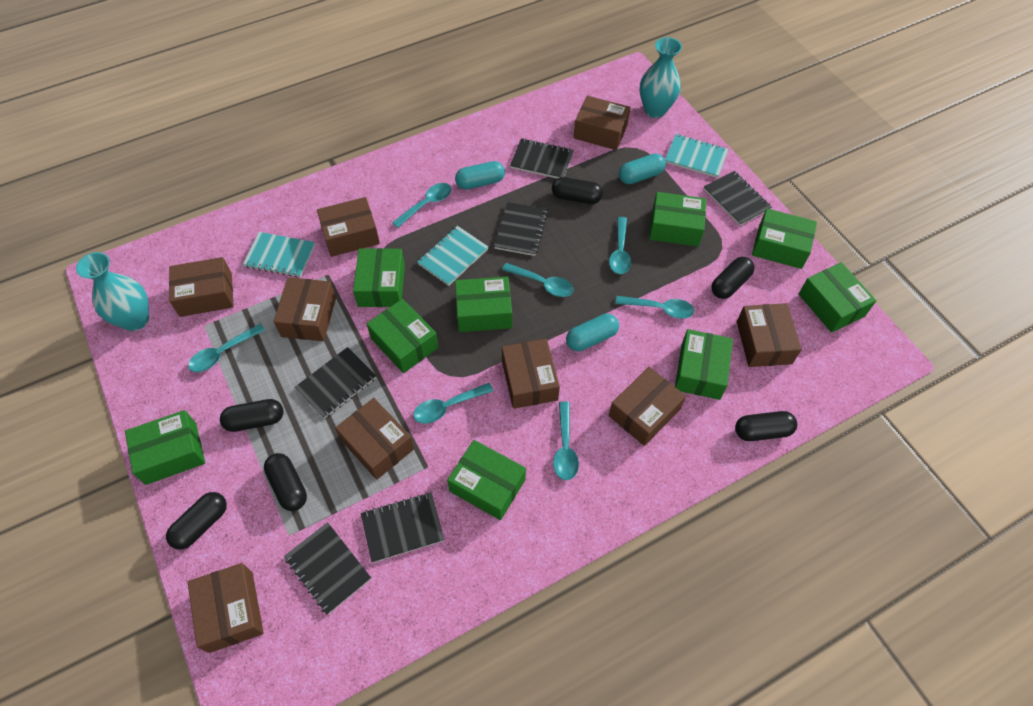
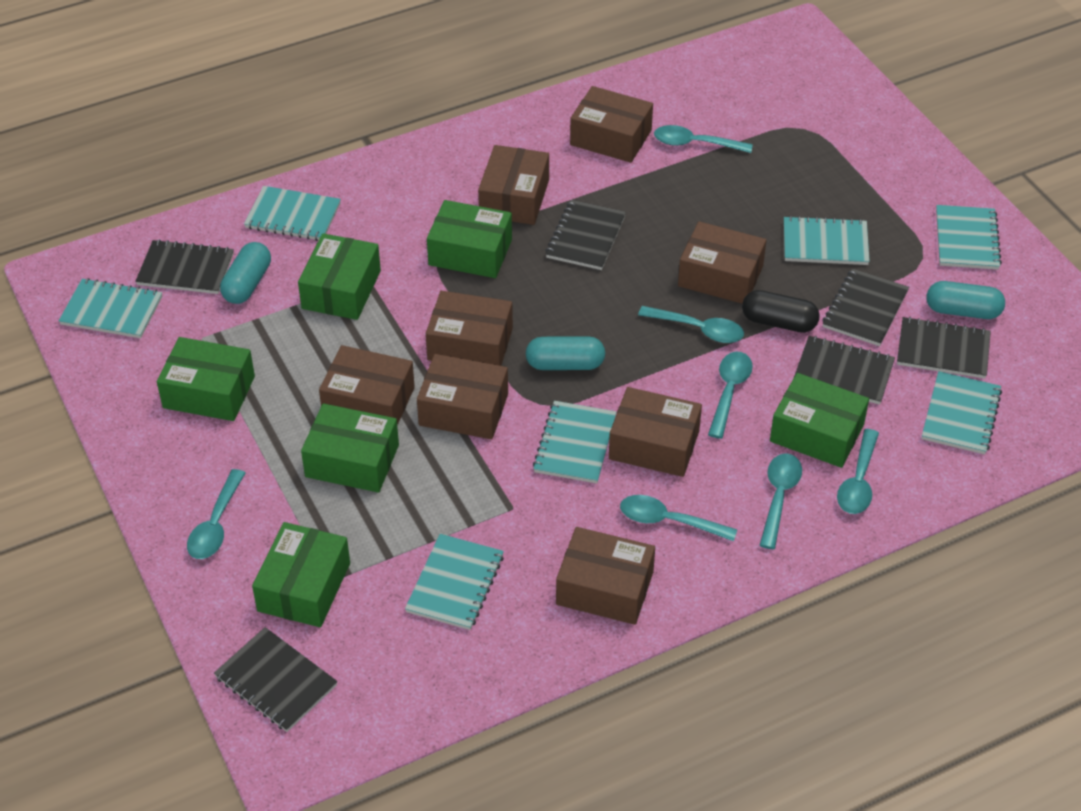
black capsule: 6 -> 1
brown box: 9 -> 8
green box: 9 -> 6
turquoise notebook: 3 -> 7
turquoise vase: 2 -> 0

